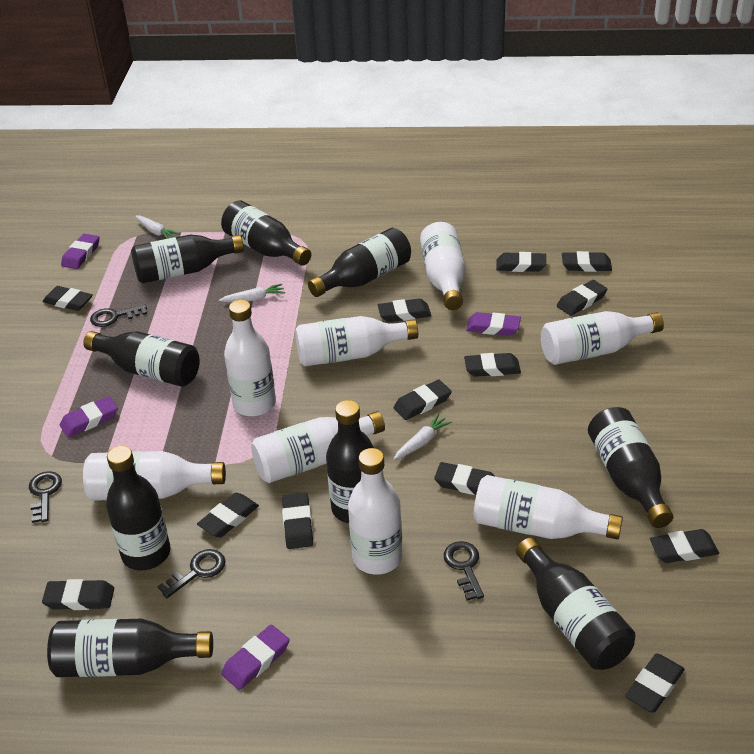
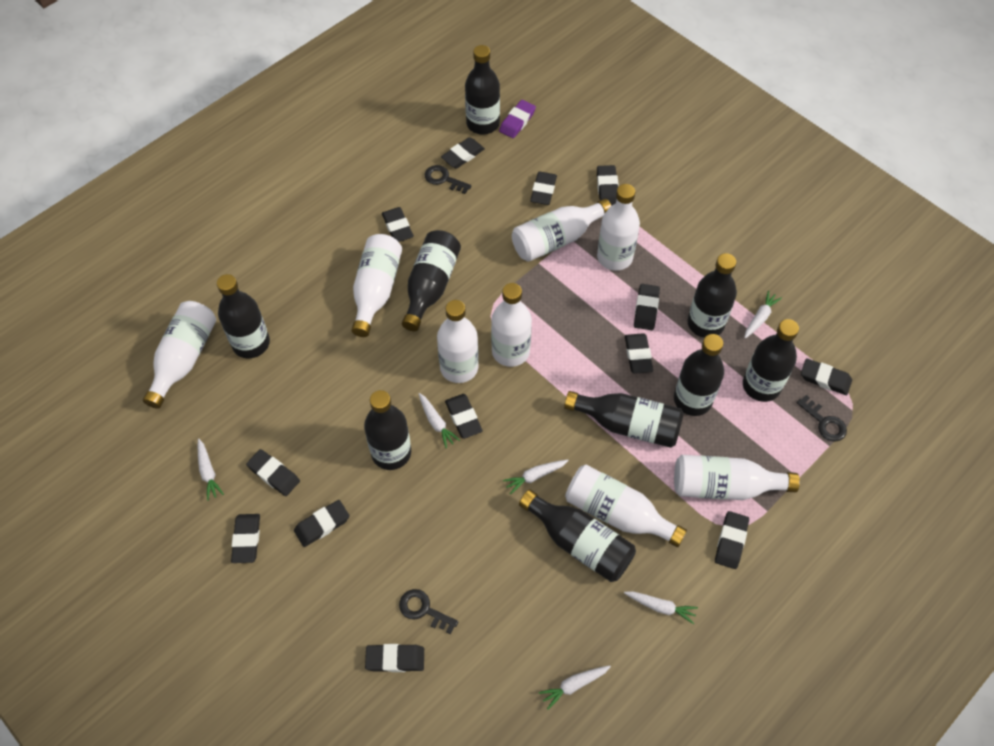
black key: 4 -> 3
purple eraser: 4 -> 1
white carrot: 3 -> 6

